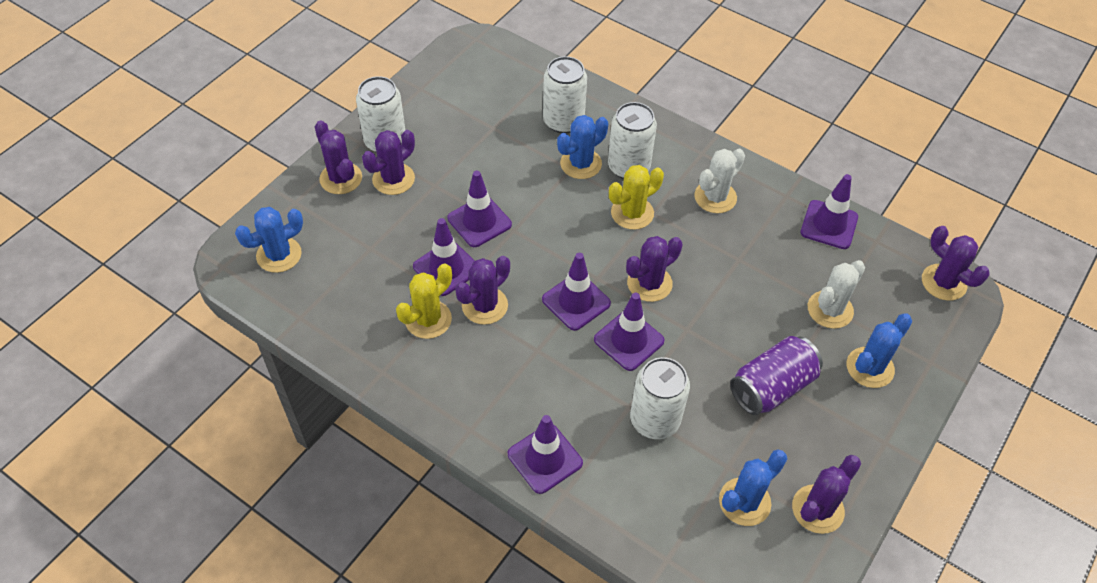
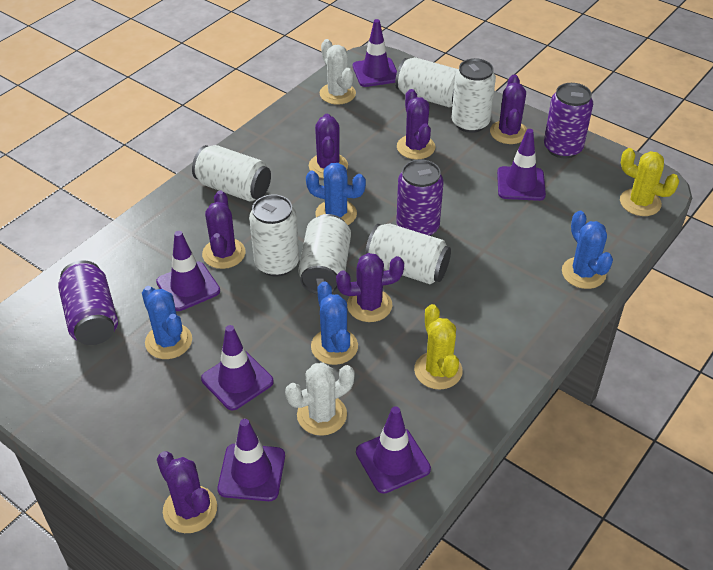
purple can: 1 -> 3
white can: 4 -> 6

